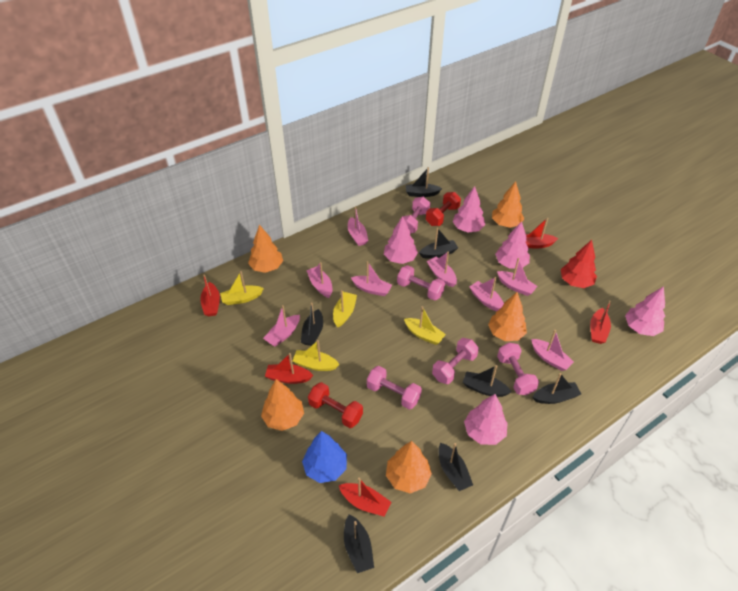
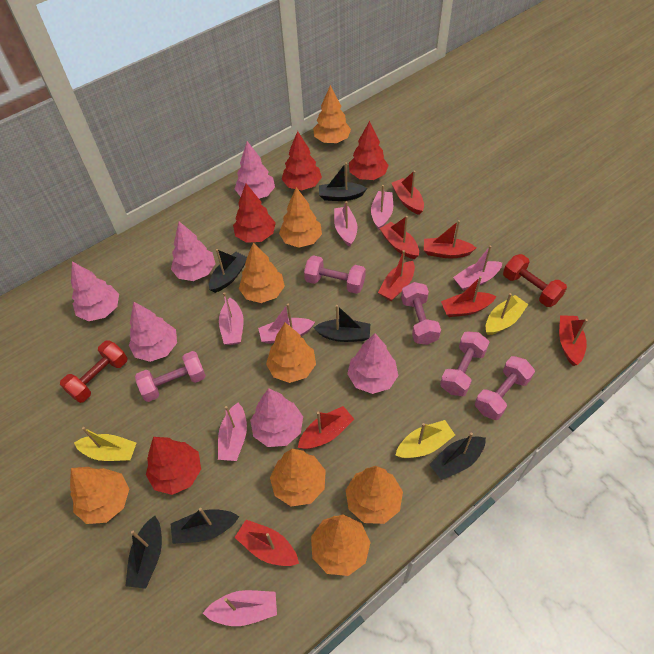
black boat: 7 -> 6
blue tree: 1 -> 0
orange tree: 5 -> 8
pink boat: 8 -> 7
pink tree: 5 -> 6
red boat: 5 -> 8
red tree: 1 -> 4
yellow boat: 4 -> 3

